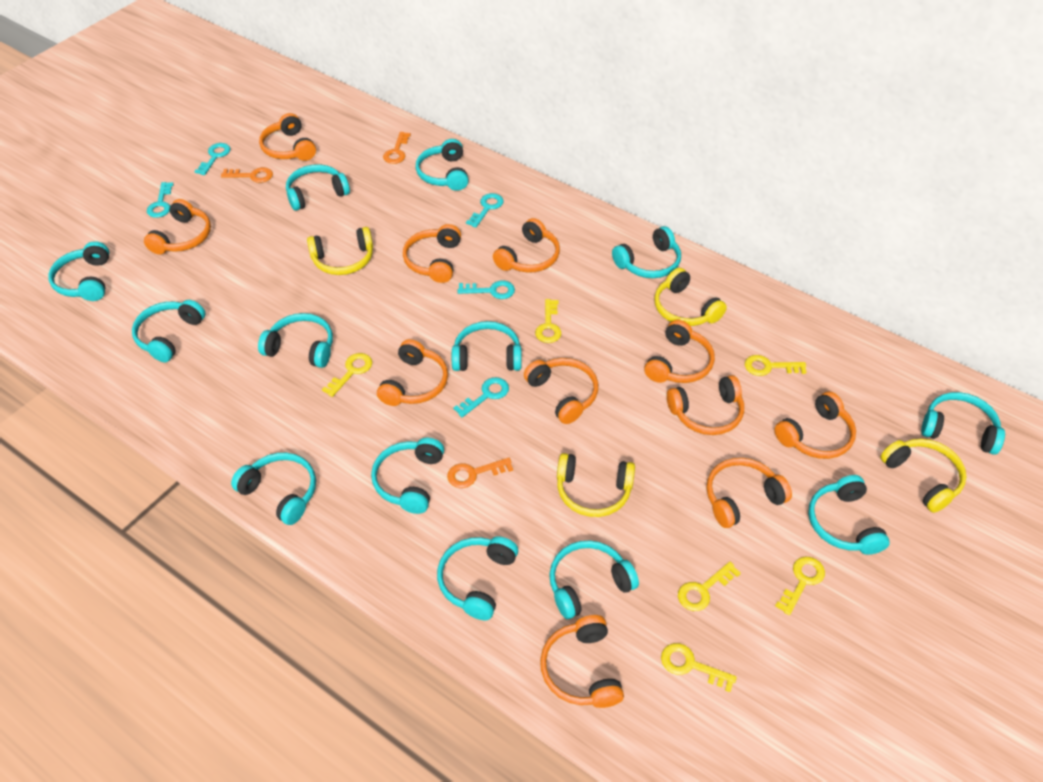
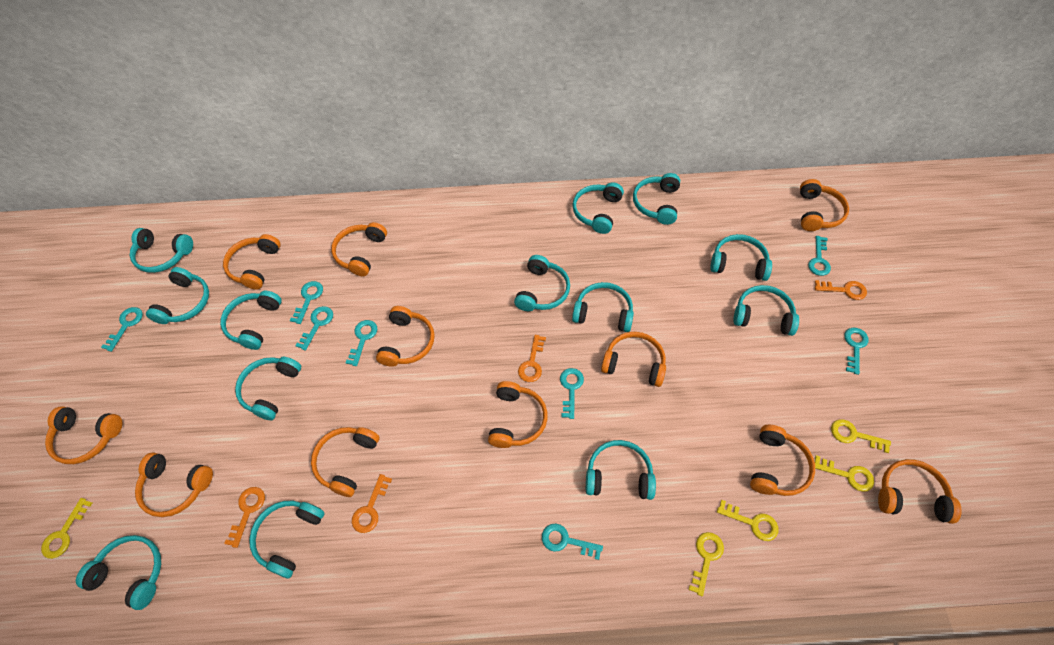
orange key: 3 -> 4
turquoise key: 5 -> 8
yellow headphones: 4 -> 0
yellow key: 6 -> 5

